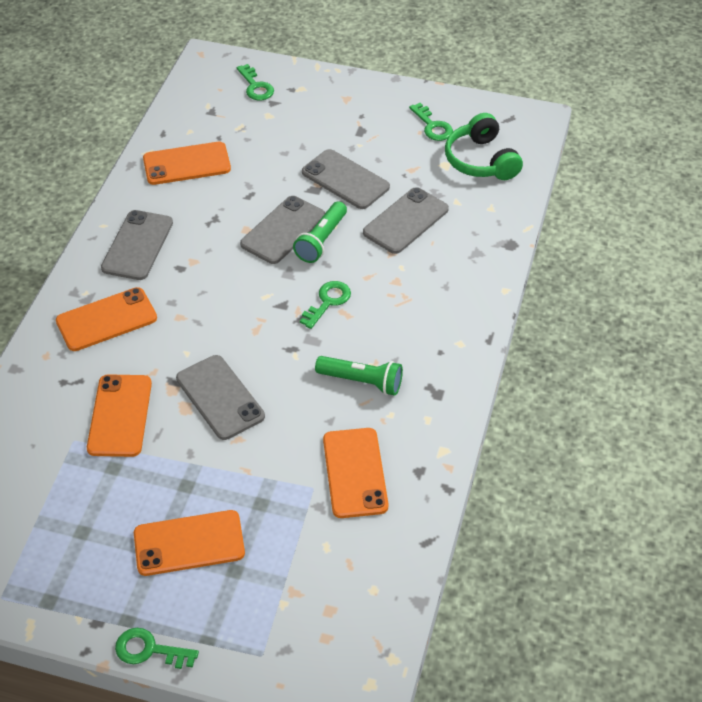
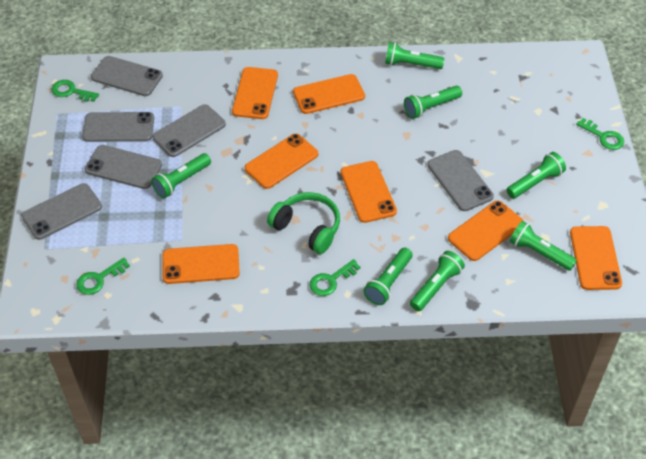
green flashlight: 2 -> 7
grey phone: 5 -> 6
orange phone: 5 -> 7

